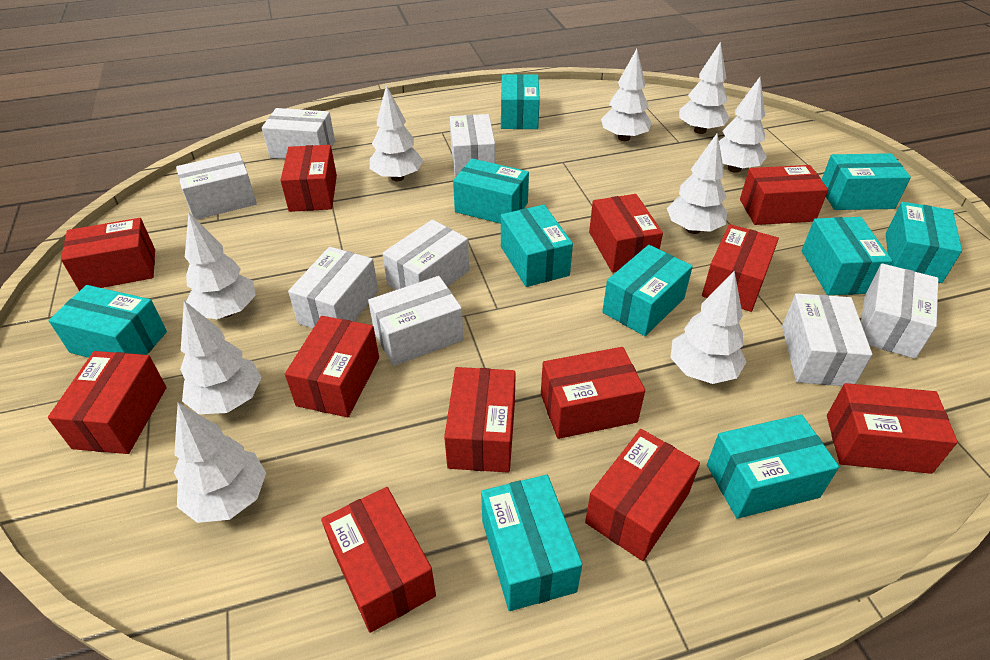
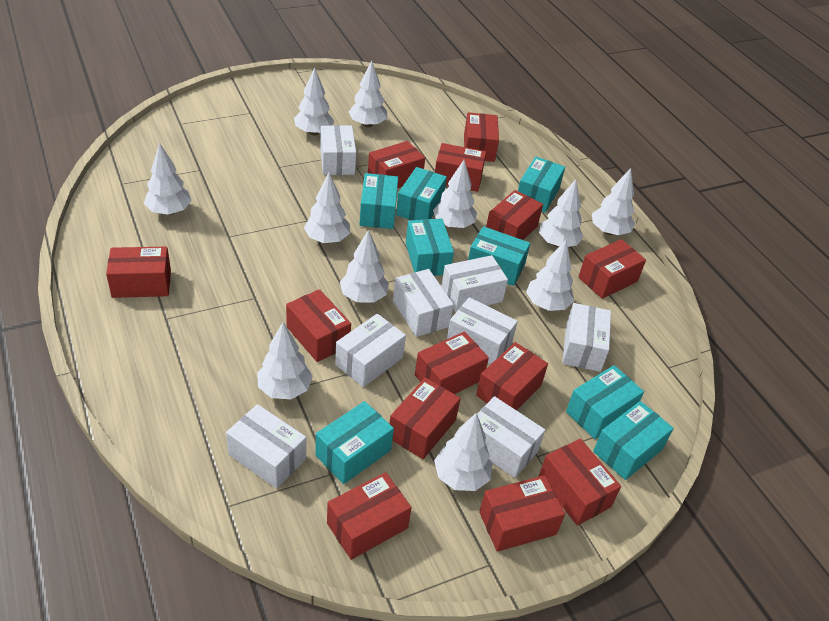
red box: 12 -> 13
turquoise box: 10 -> 8
white tree: 9 -> 11

